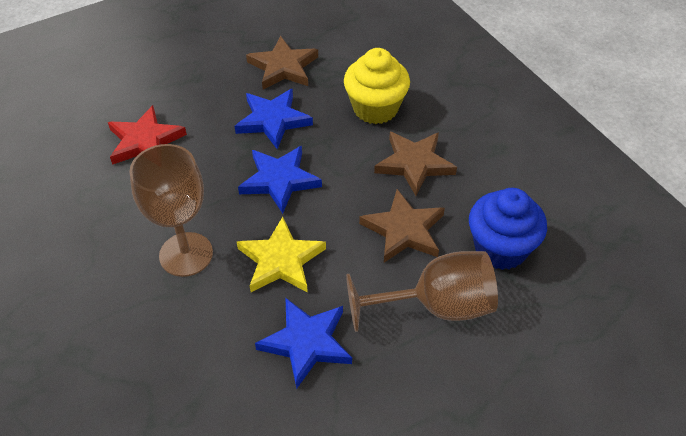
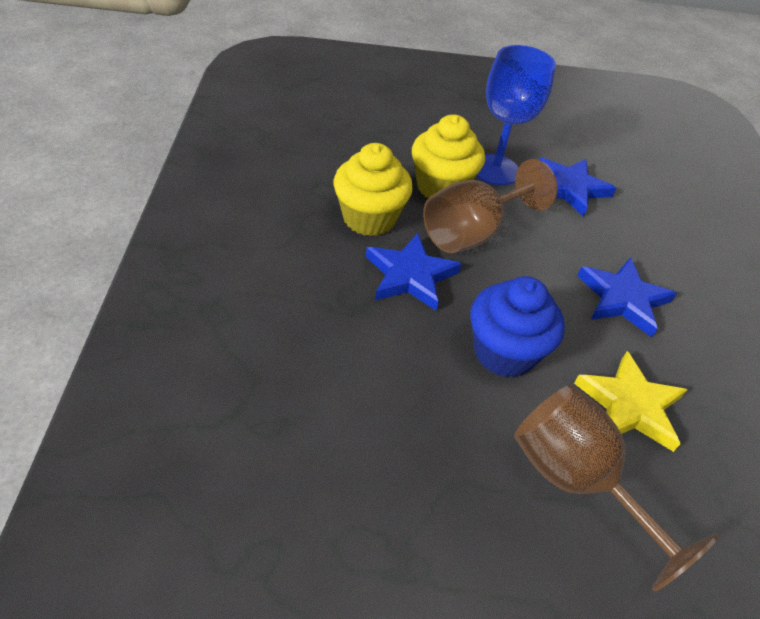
blue goblet: 0 -> 1
brown star: 3 -> 0
red star: 1 -> 0
yellow cupcake: 1 -> 2

